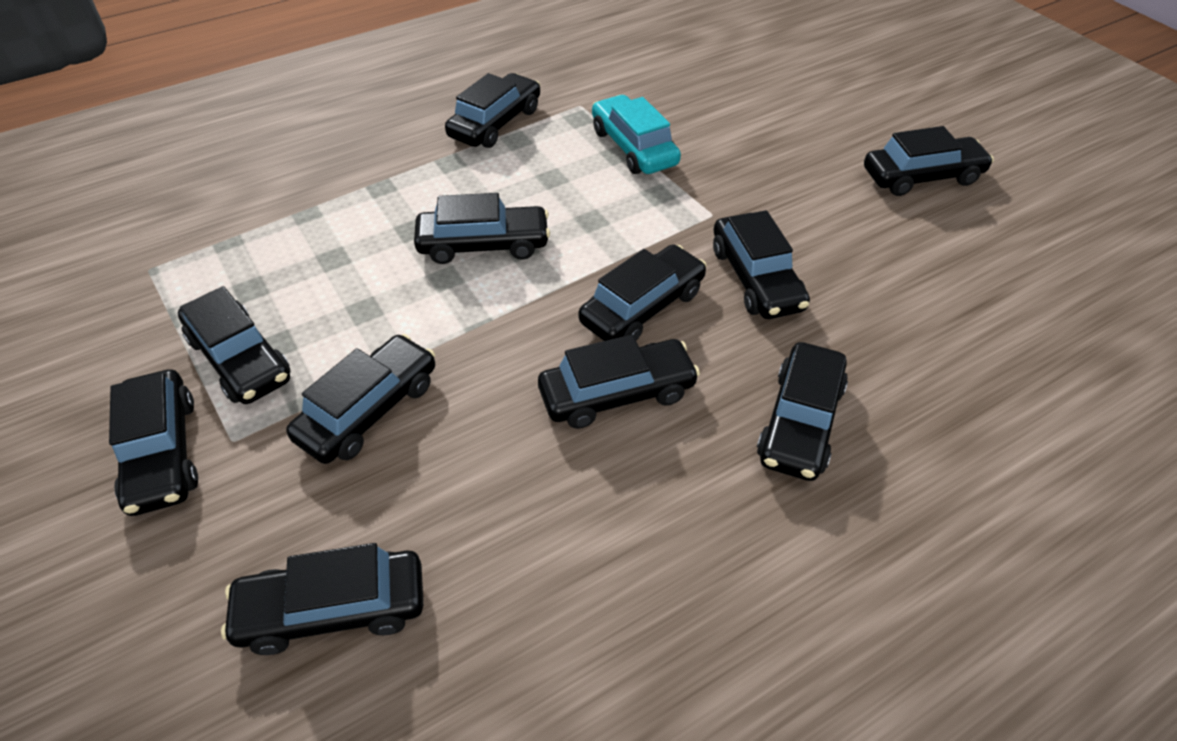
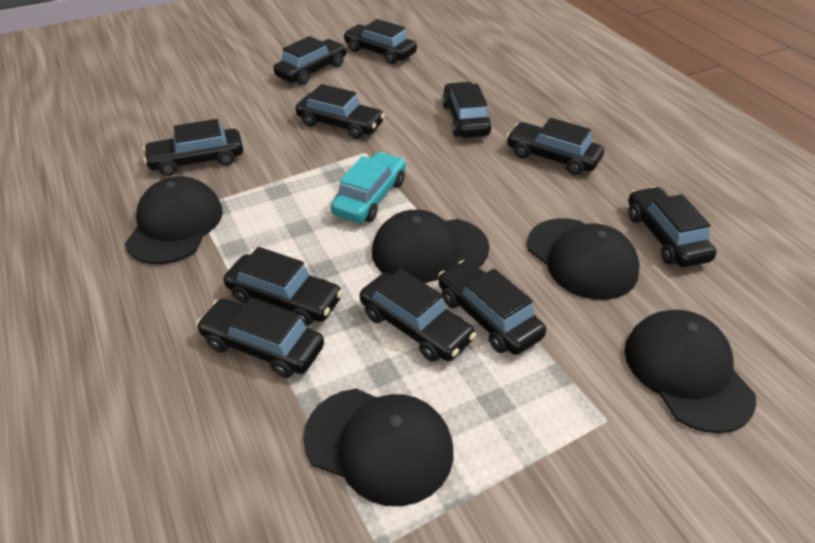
black cap: 0 -> 5

